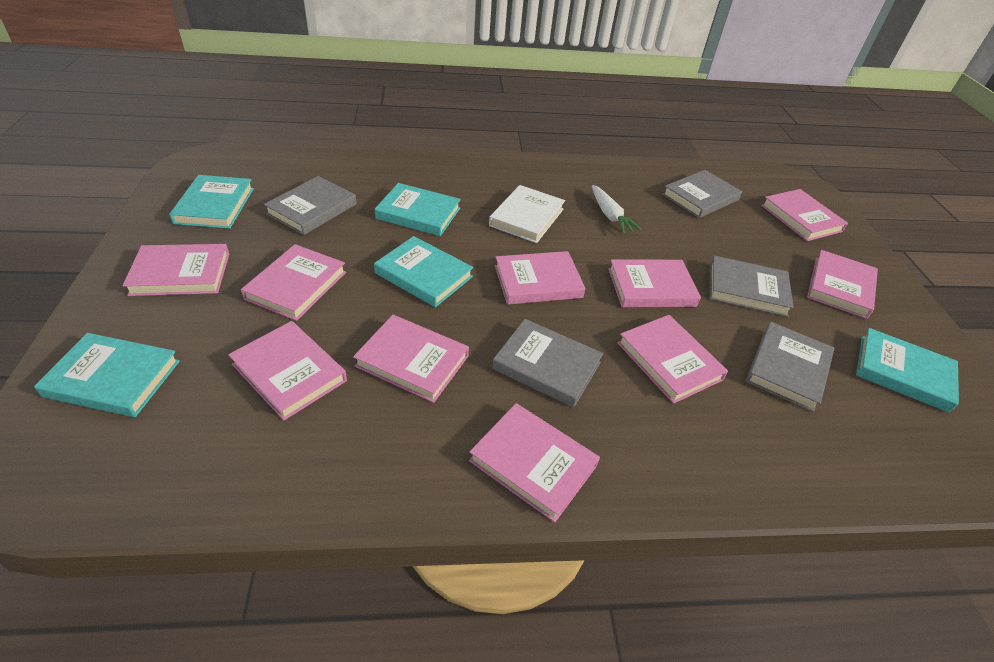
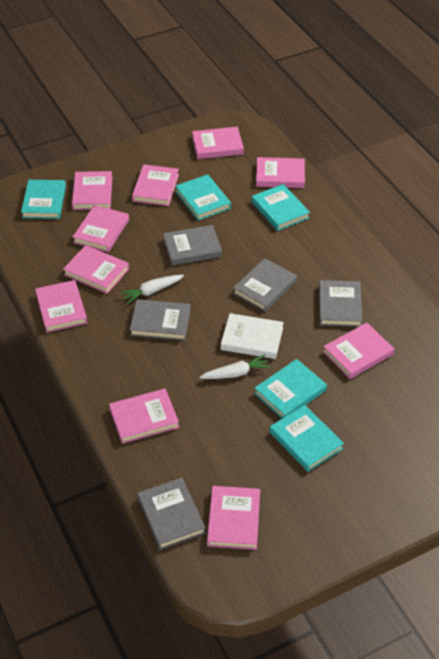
white carrot: 1 -> 2

